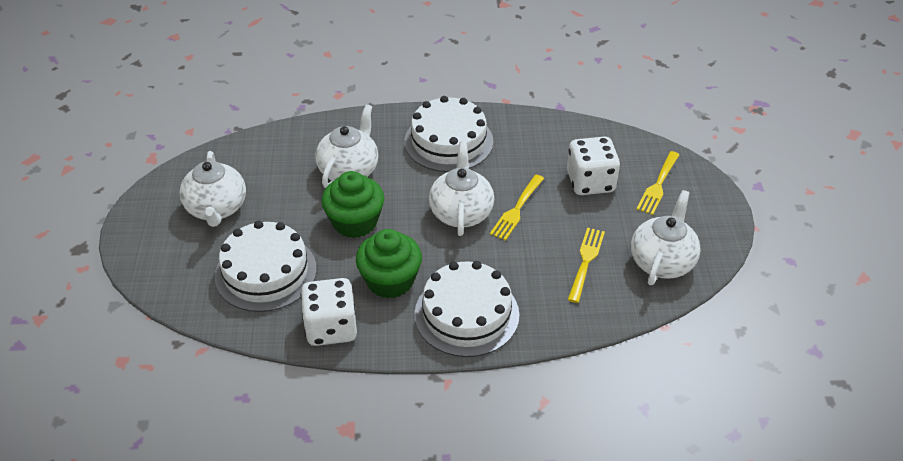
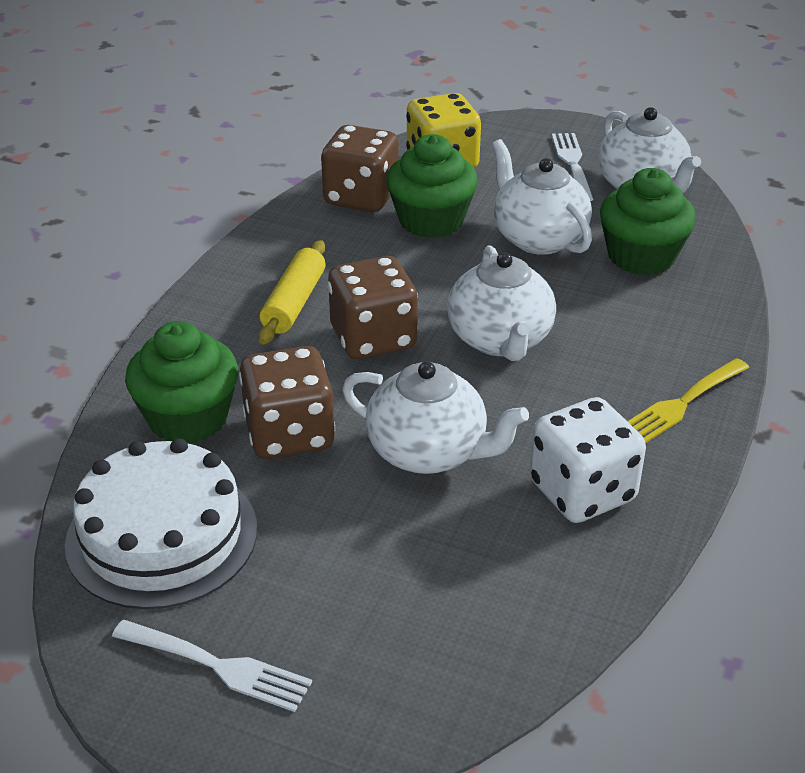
brown dice: 0 -> 3
green cupcake: 2 -> 3
white cake: 3 -> 1
white dice: 2 -> 1
white fork: 0 -> 2
yellow dice: 0 -> 1
yellow fork: 3 -> 1
yellow rolling pin: 0 -> 1

